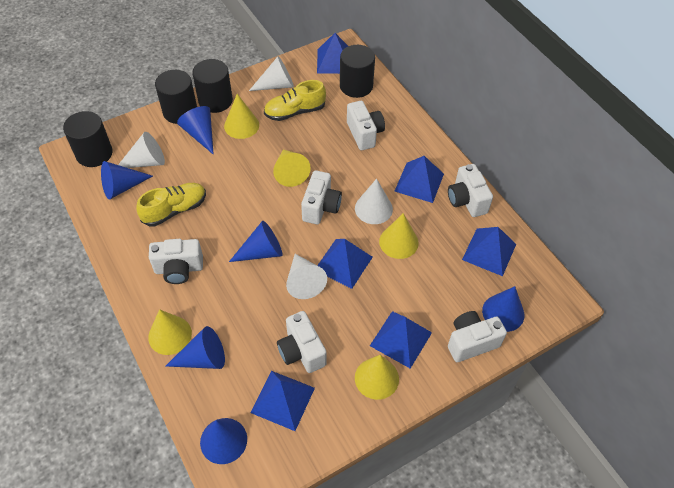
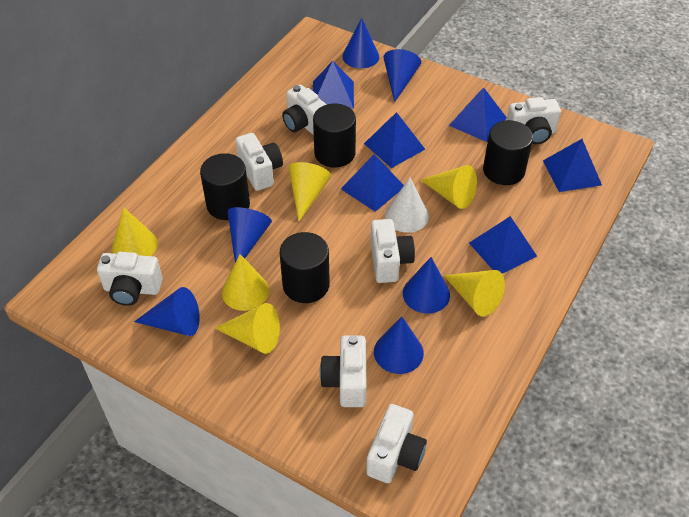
white camera: 6 -> 7
white cone: 4 -> 1
yellow cone: 5 -> 6
yellow shoe: 2 -> 0

